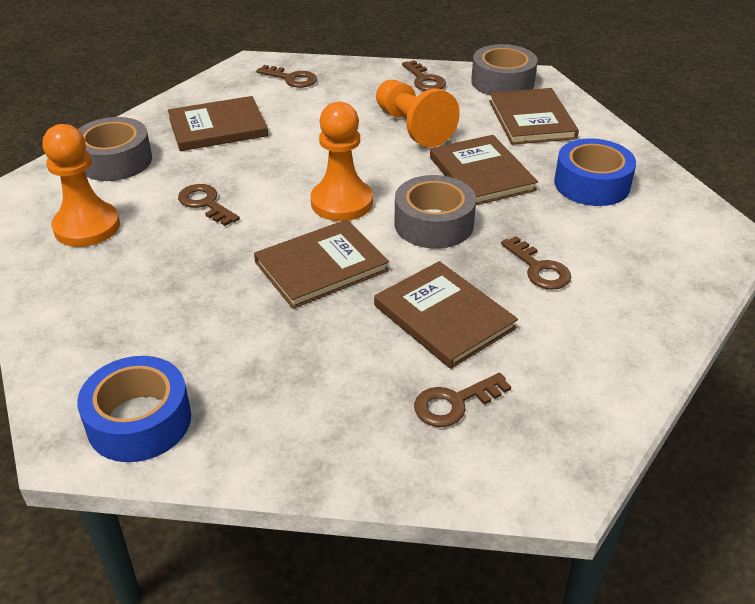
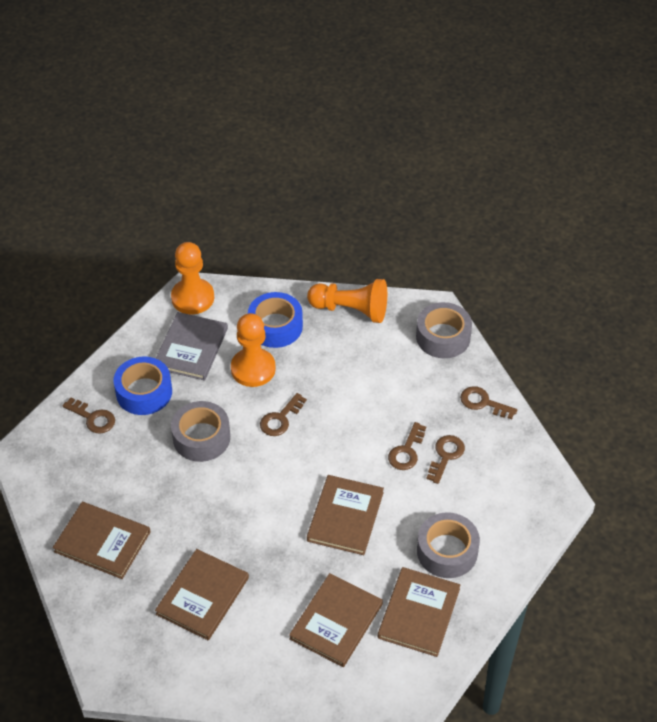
grey book: 0 -> 1

